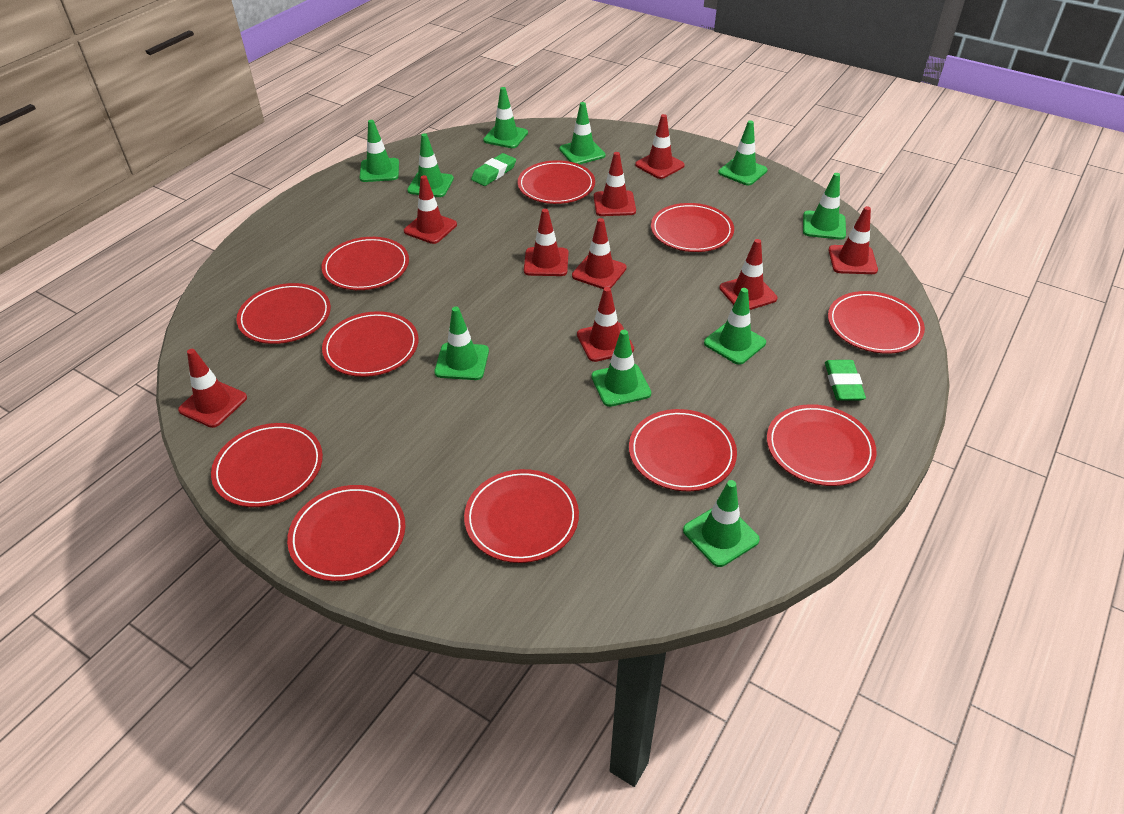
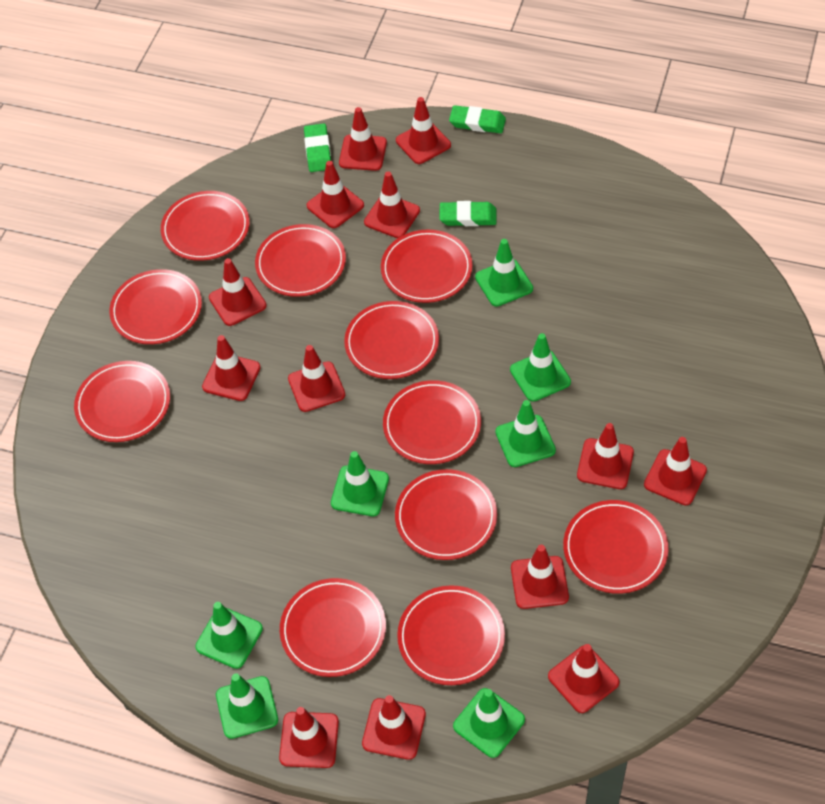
green eraser: 2 -> 3
green traffic cone: 10 -> 7
red traffic cone: 9 -> 13

